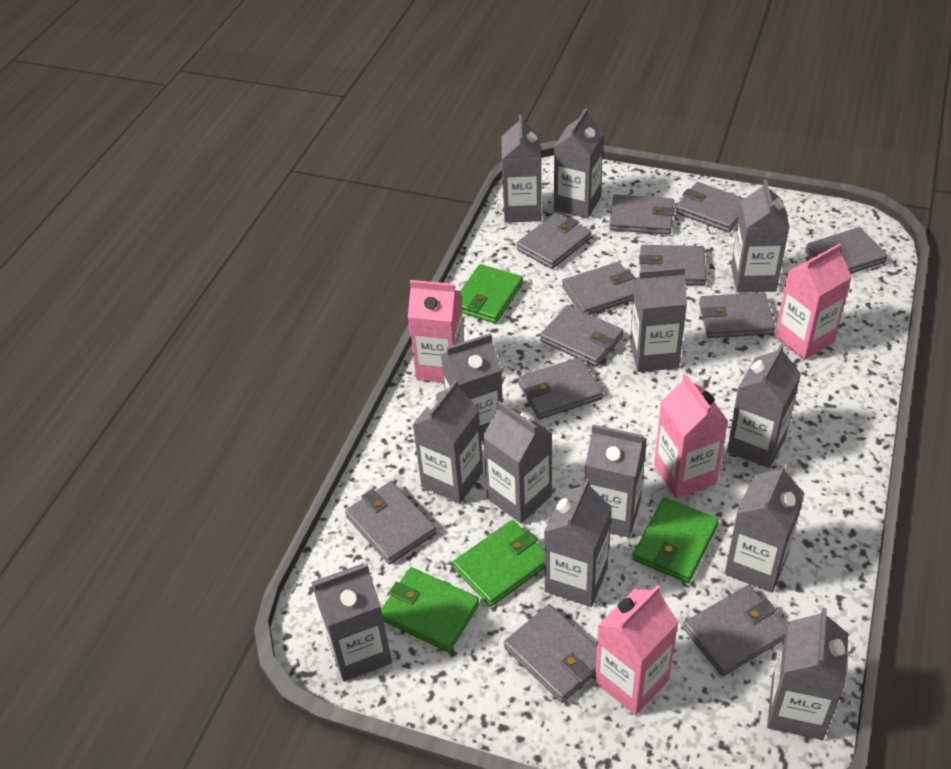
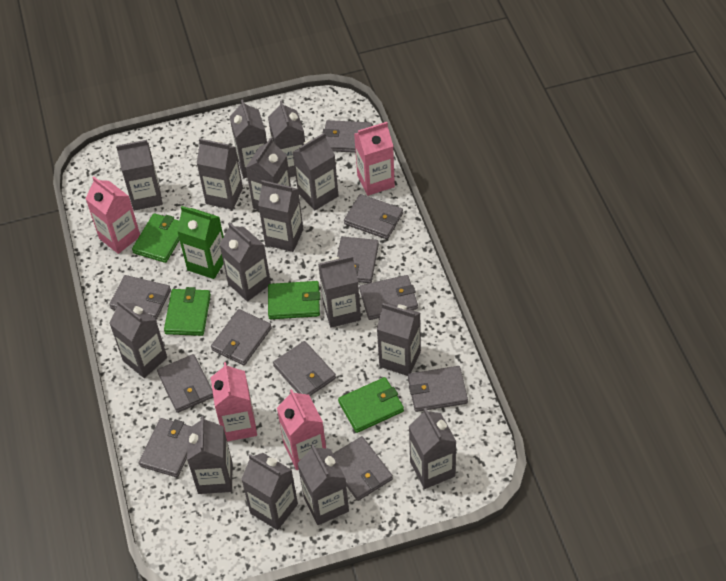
green carton: 0 -> 1
grey carton: 13 -> 15
grey wallet: 12 -> 11

